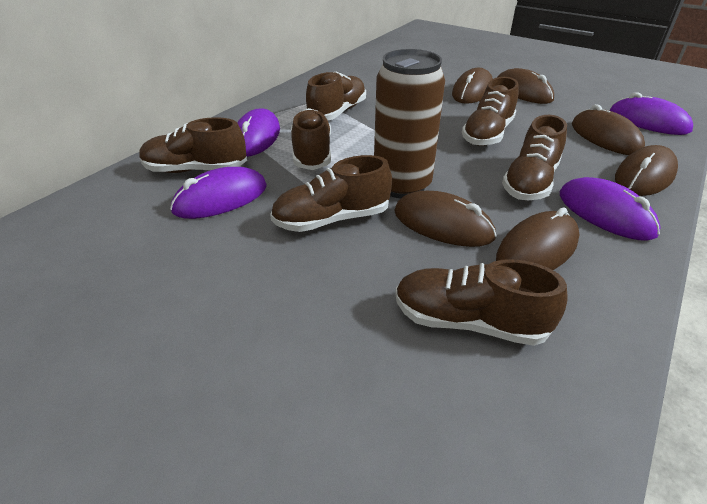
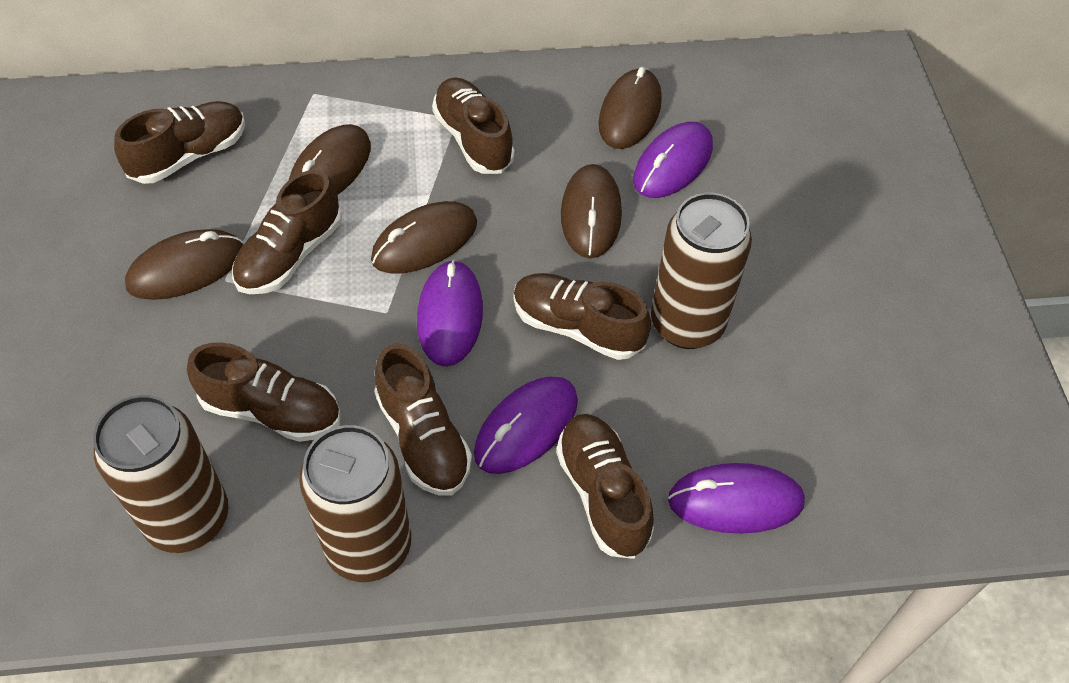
brown can: 1 -> 3
brown mouse: 6 -> 5

